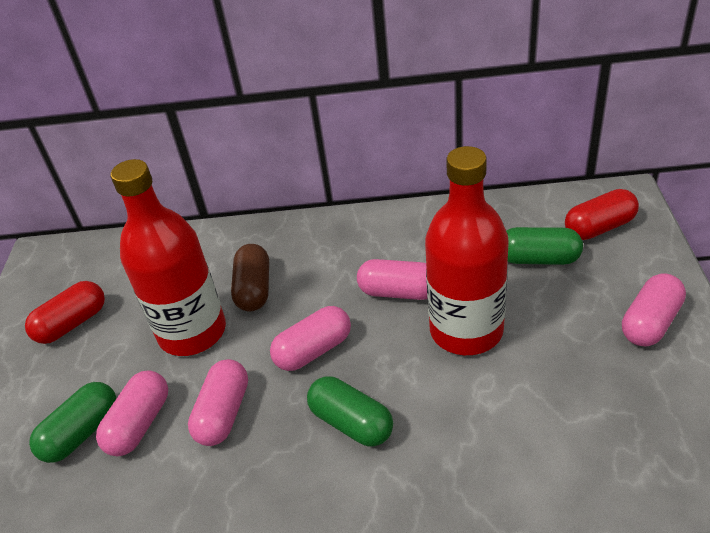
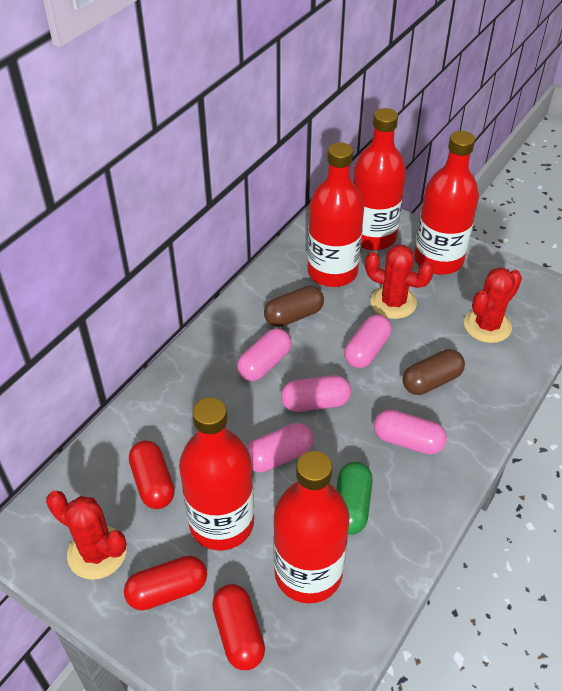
brown capsule: 1 -> 2
green capsule: 3 -> 1
red bottle: 2 -> 5
red cactus: 0 -> 3
red capsule: 2 -> 3

